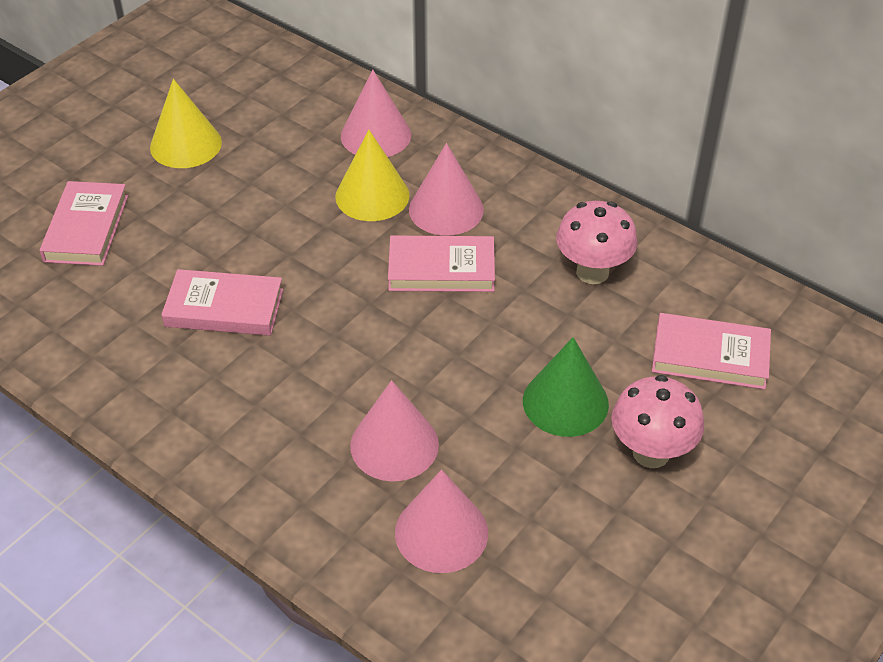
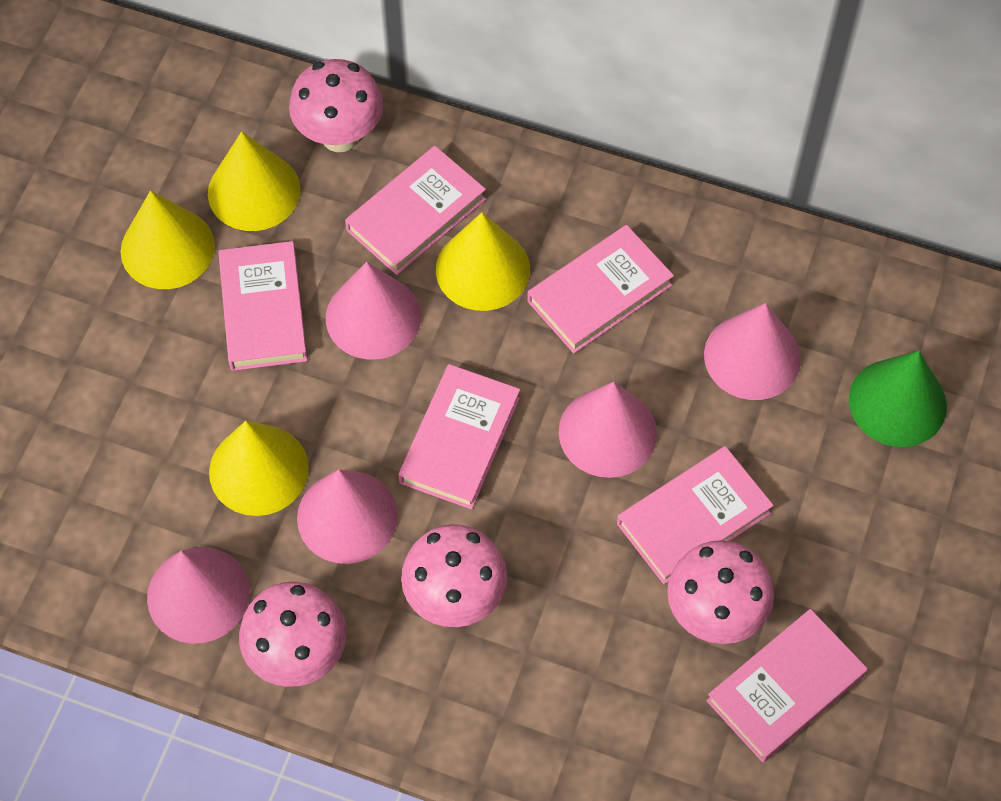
pink book: 4 -> 6
pink cone: 4 -> 5
pink mushroom: 2 -> 4
yellow cone: 2 -> 4

